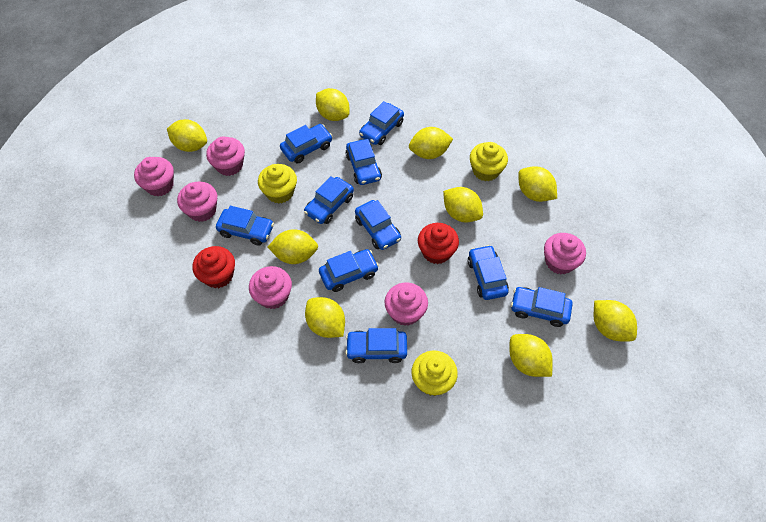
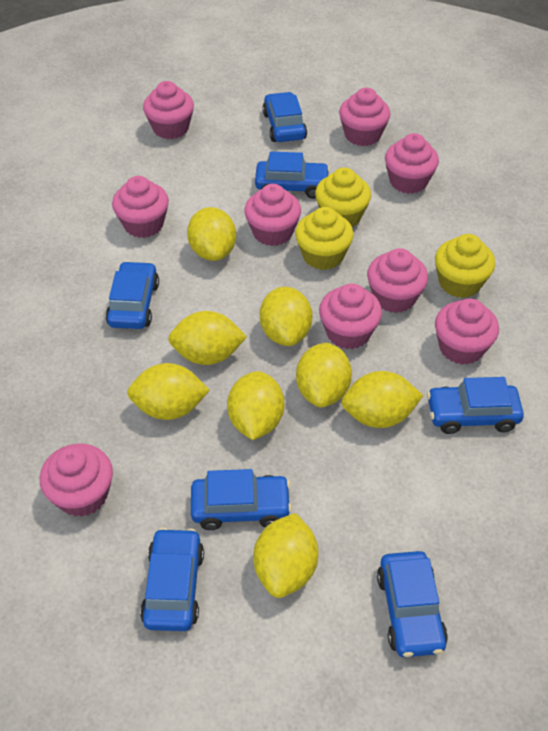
blue car: 10 -> 7
pink cupcake: 6 -> 9
red cupcake: 2 -> 0
yellow lemon: 9 -> 8

